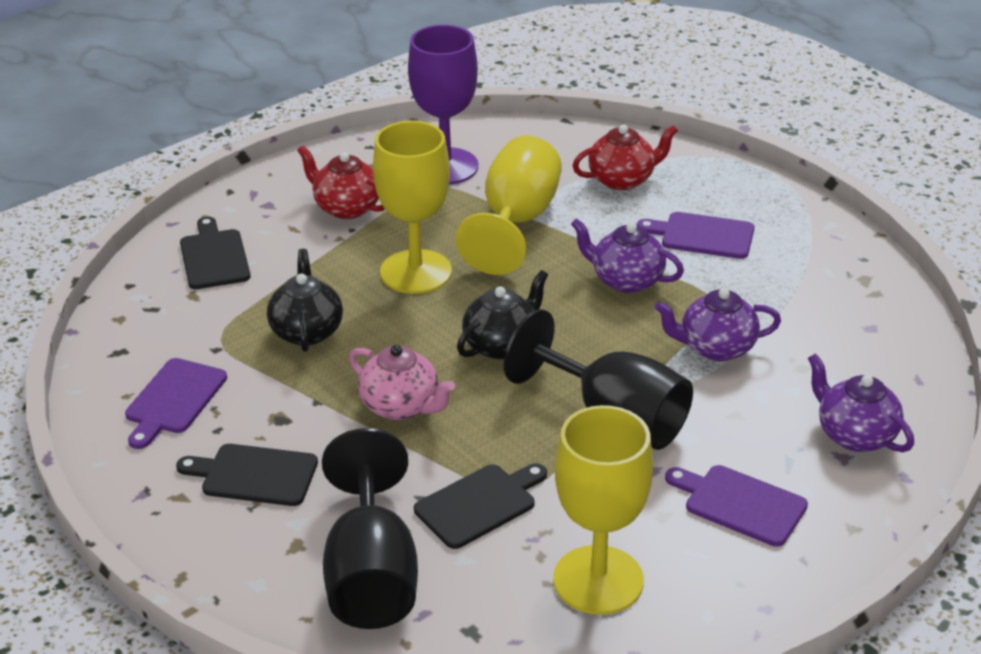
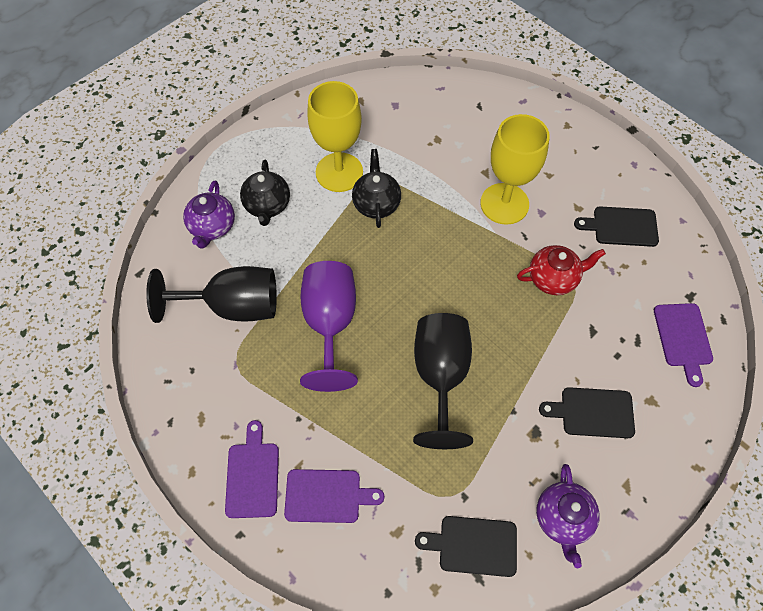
pink teapot: 1 -> 0
purple teapot: 3 -> 2
red teapot: 2 -> 1
yellow goblet: 3 -> 2

